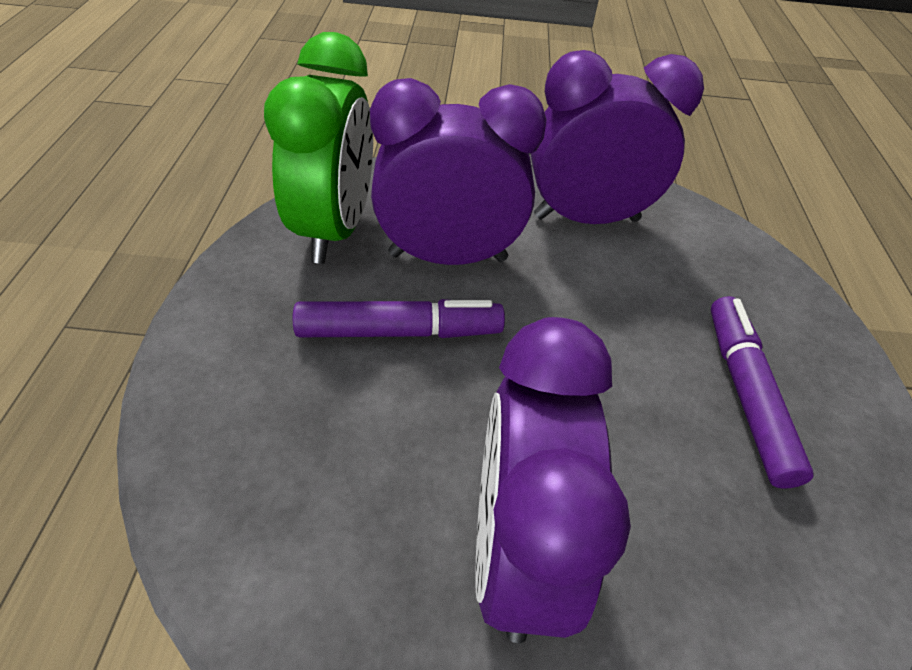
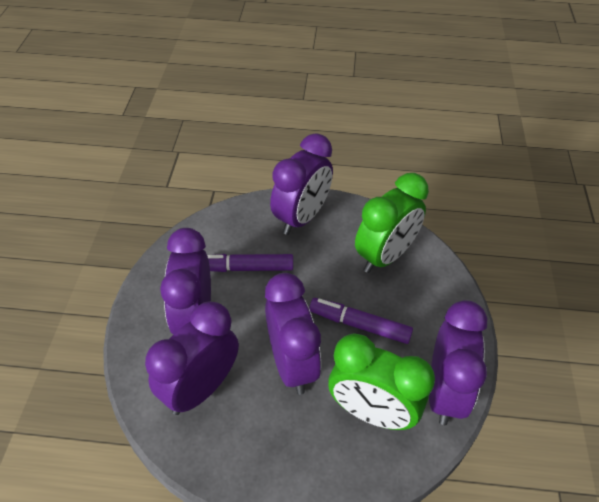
green clock: 1 -> 2
purple clock: 3 -> 5

